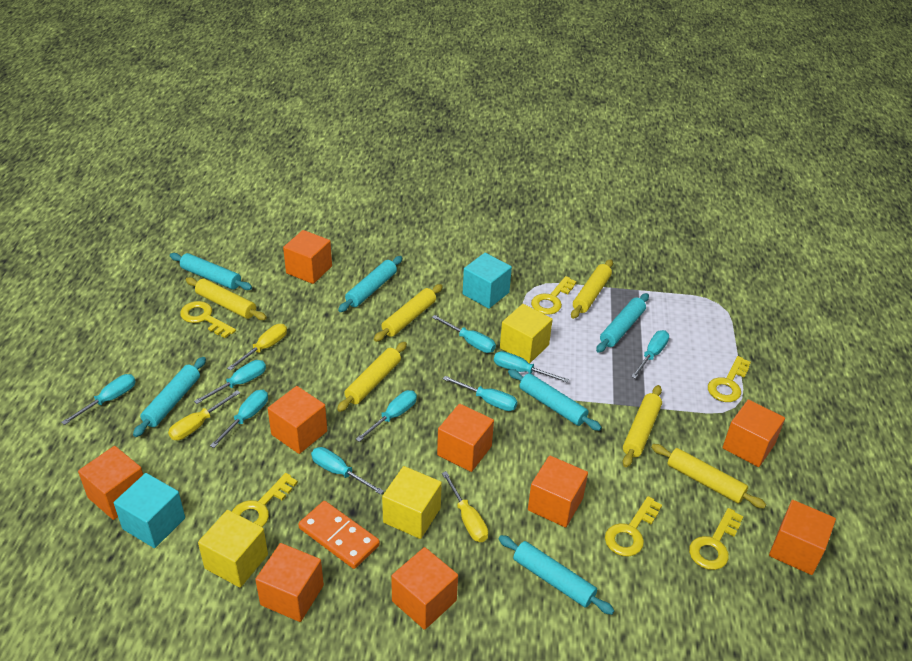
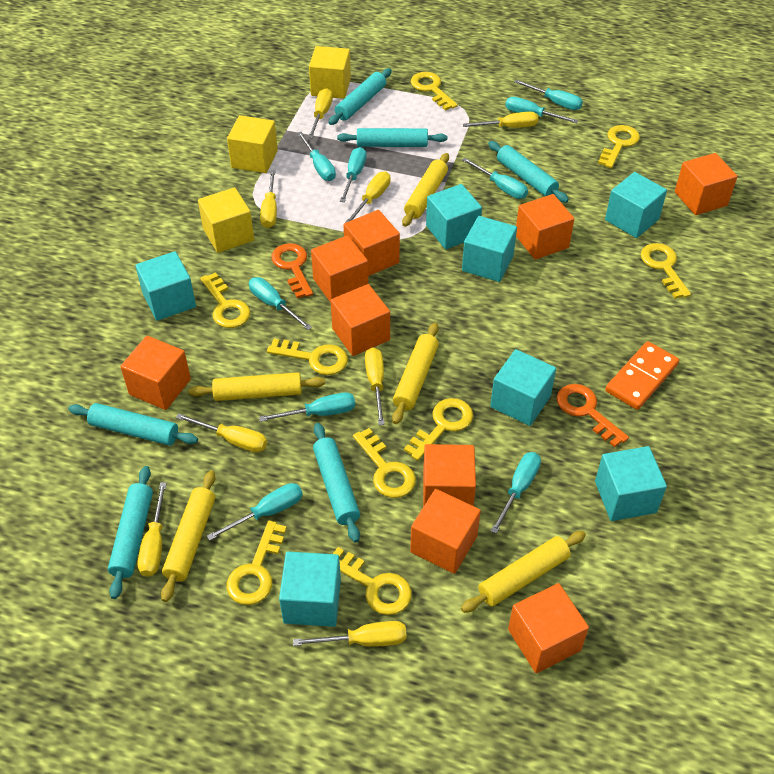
orange key: 0 -> 2
turquoise cube: 2 -> 7
yellow key: 6 -> 9
yellow rolling pin: 6 -> 5
yellow screwdriver: 3 -> 8

